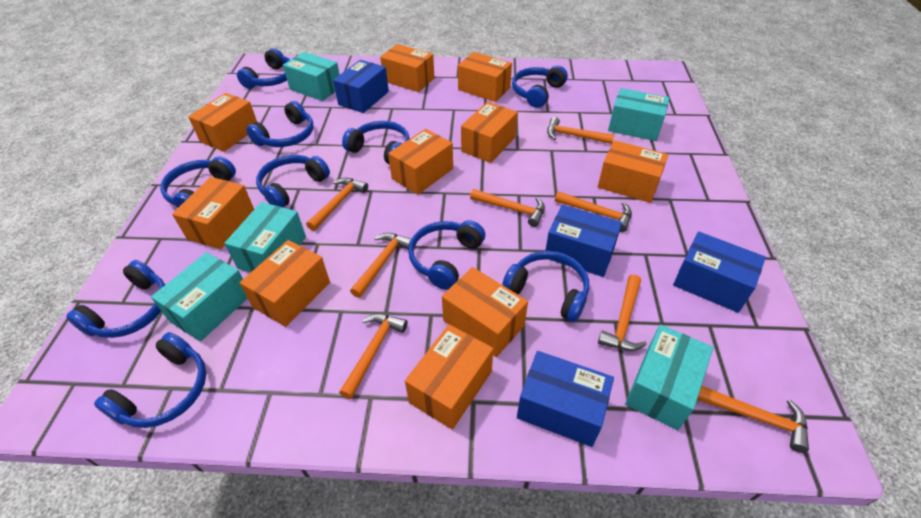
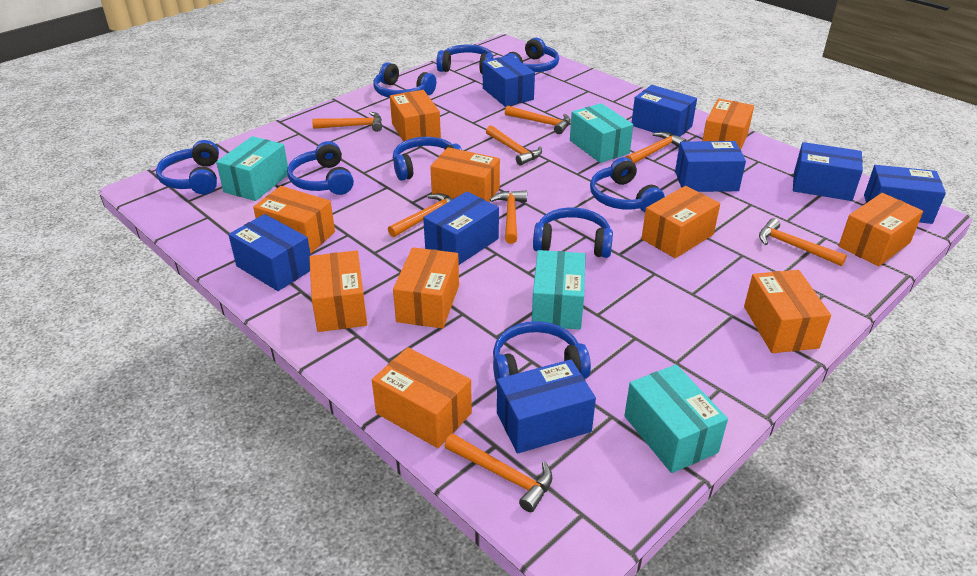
blue box: 4 -> 8
blue headphones: 10 -> 9
turquoise box: 5 -> 4

